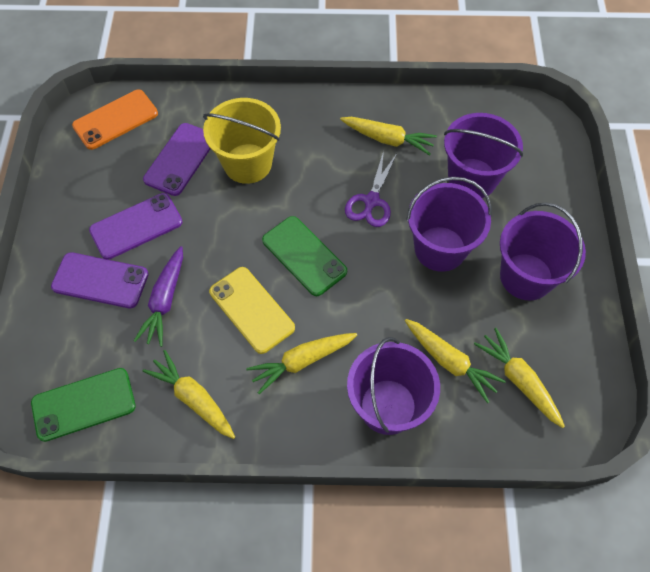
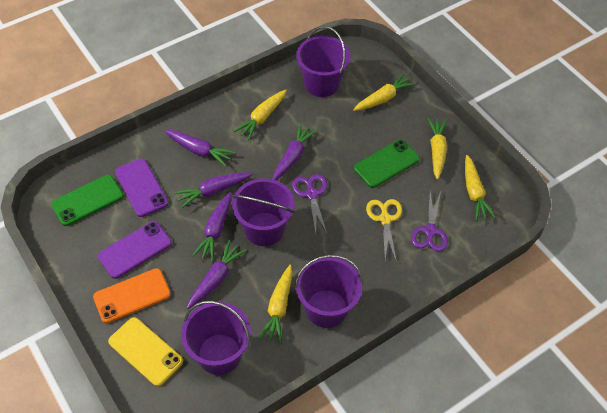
purple carrot: 1 -> 5
purple phone: 3 -> 2
purple scissors: 1 -> 2
yellow bucket: 1 -> 0
yellow scissors: 0 -> 1

